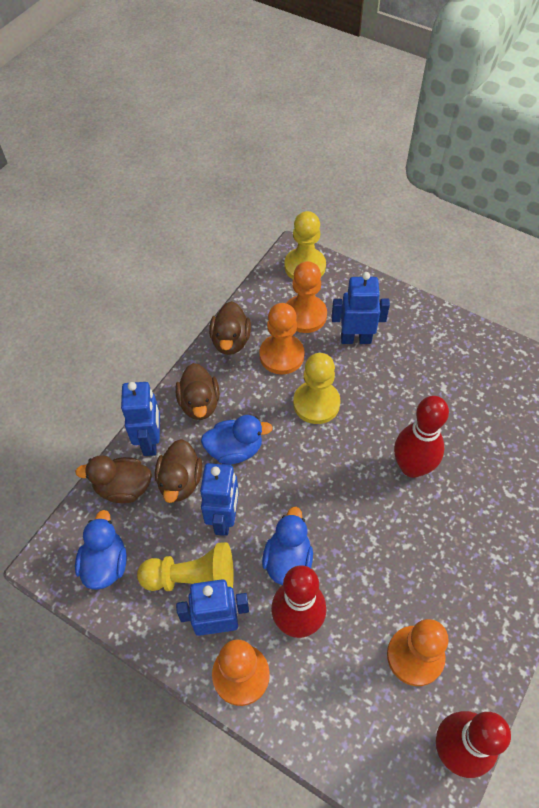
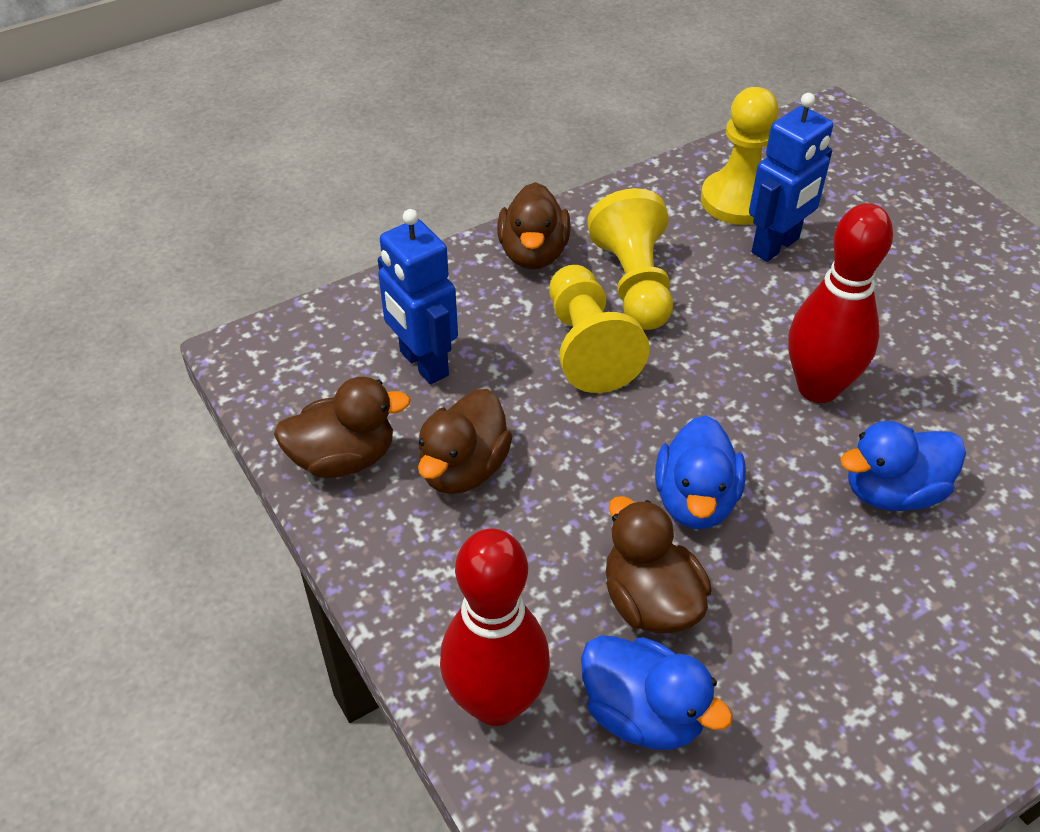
blue robot: 4 -> 2
orange pawn: 4 -> 0
red bowling pin: 3 -> 2

